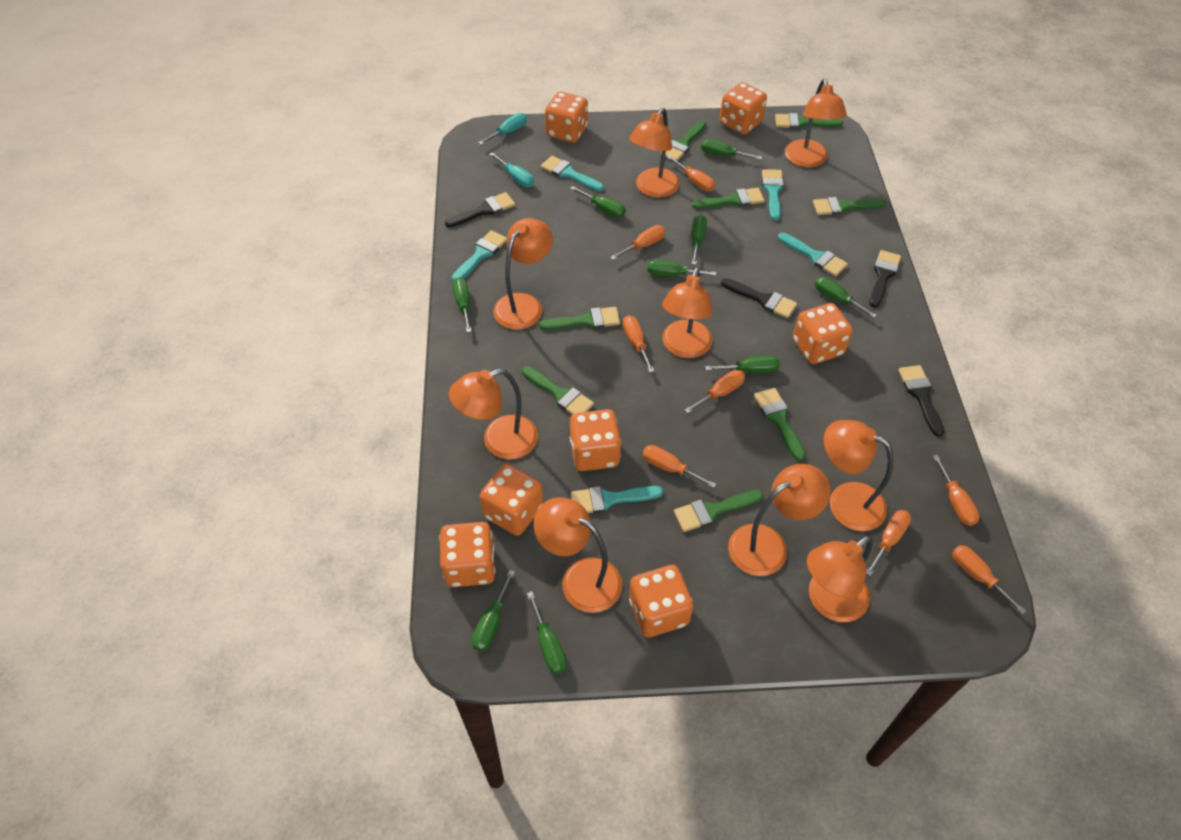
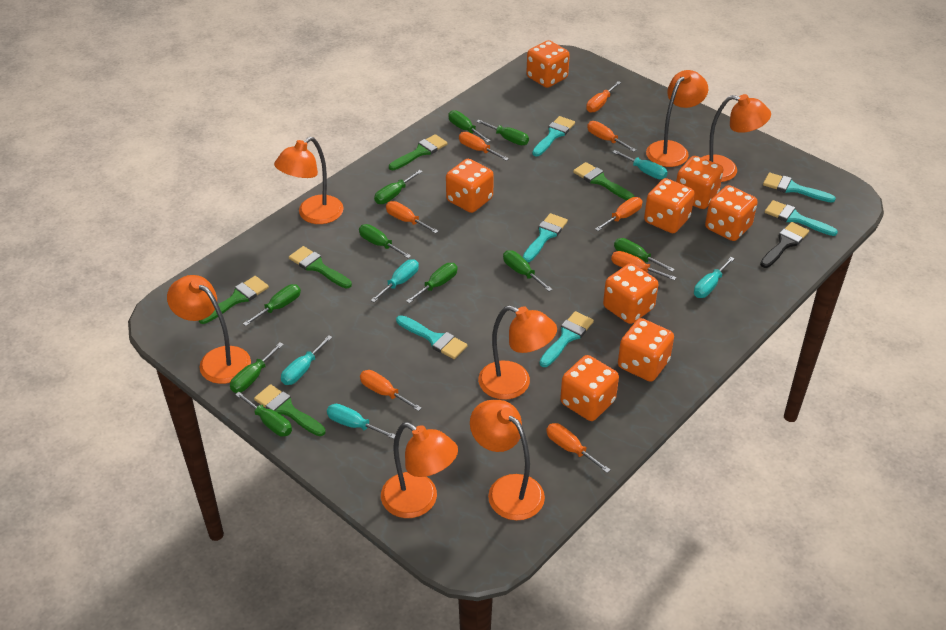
black brush: 4 -> 1
green brush: 8 -> 5
green screwdriver: 9 -> 10
orange dice: 7 -> 8
orange lamp: 9 -> 7
turquoise brush: 5 -> 6
turquoise screwdriver: 2 -> 5

